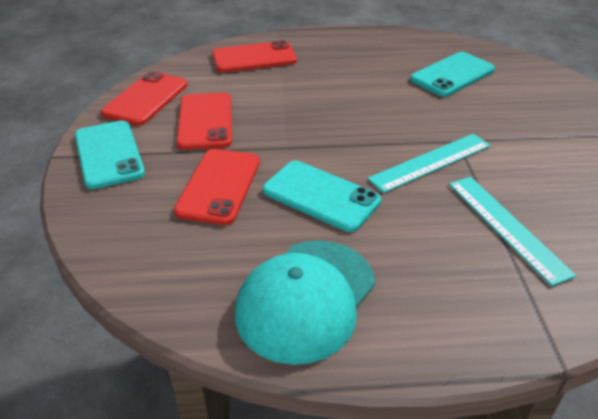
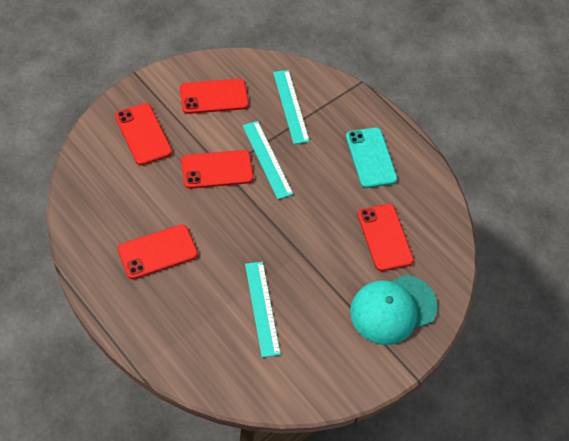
red phone: 4 -> 5
turquoise phone: 3 -> 1
turquoise ruler: 2 -> 3

